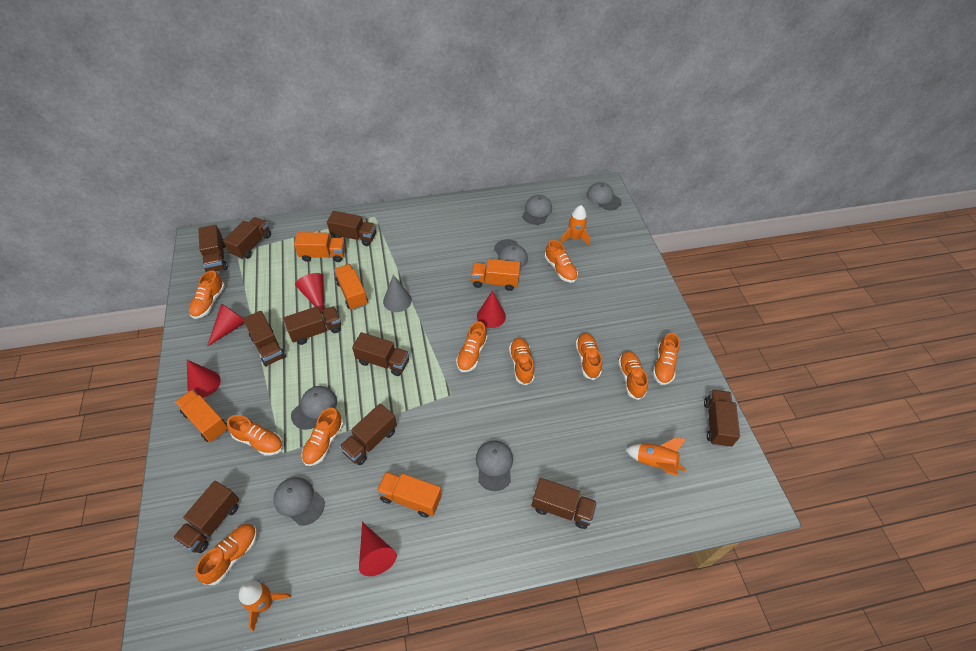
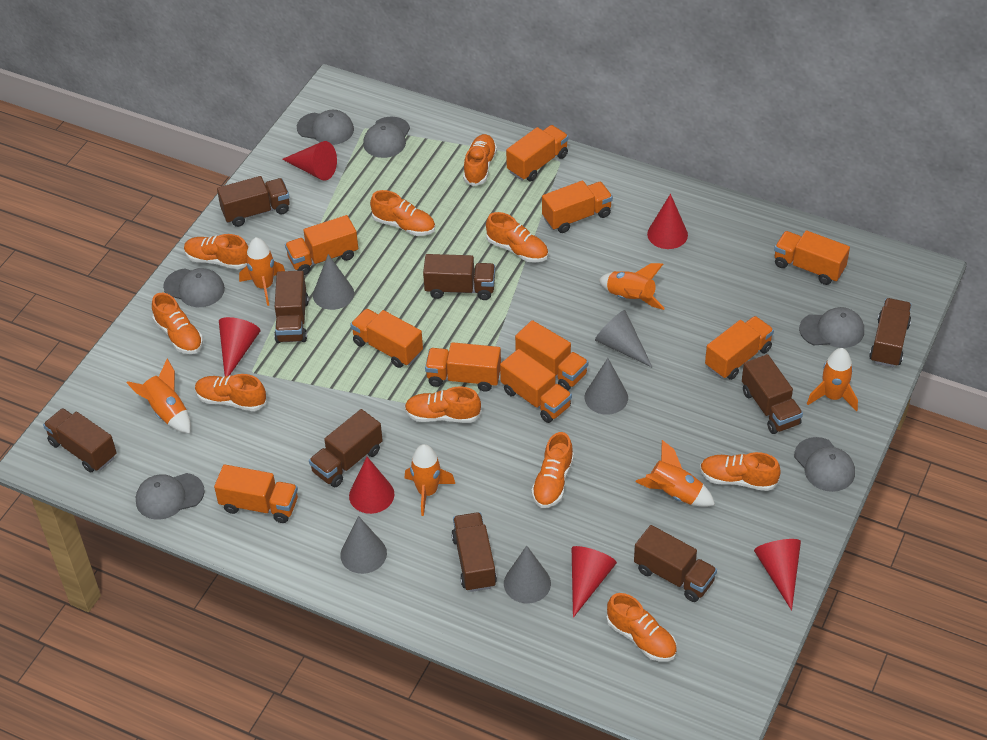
brown truck: 10 -> 9
grey cone: 1 -> 5
orange rocket: 3 -> 6
orange truck: 5 -> 10
red cone: 5 -> 6

